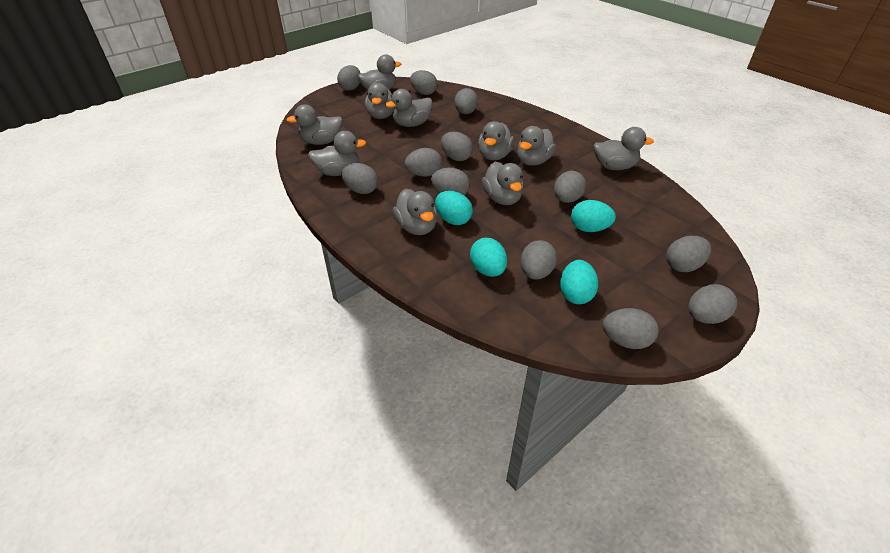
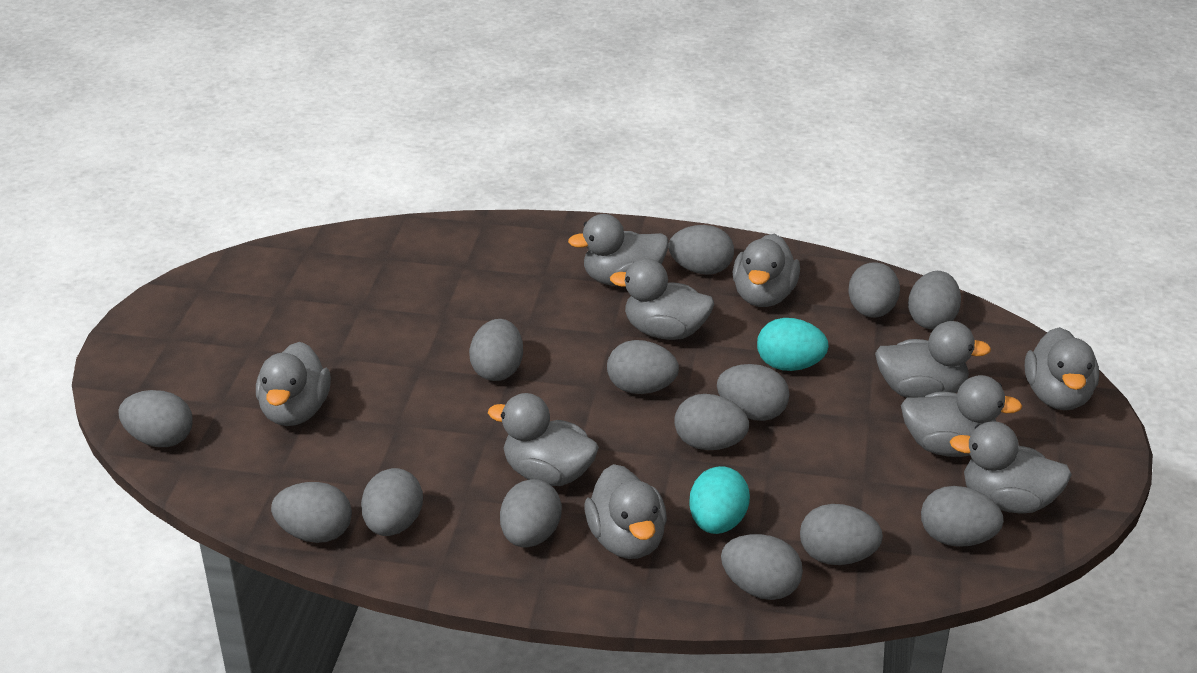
grey egg: 12 -> 14
turquoise egg: 4 -> 2

